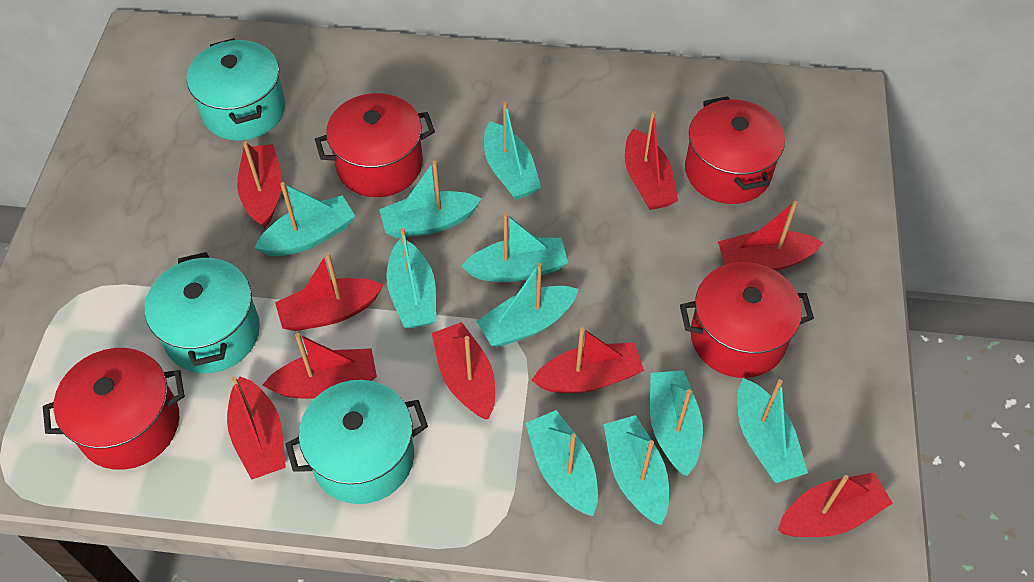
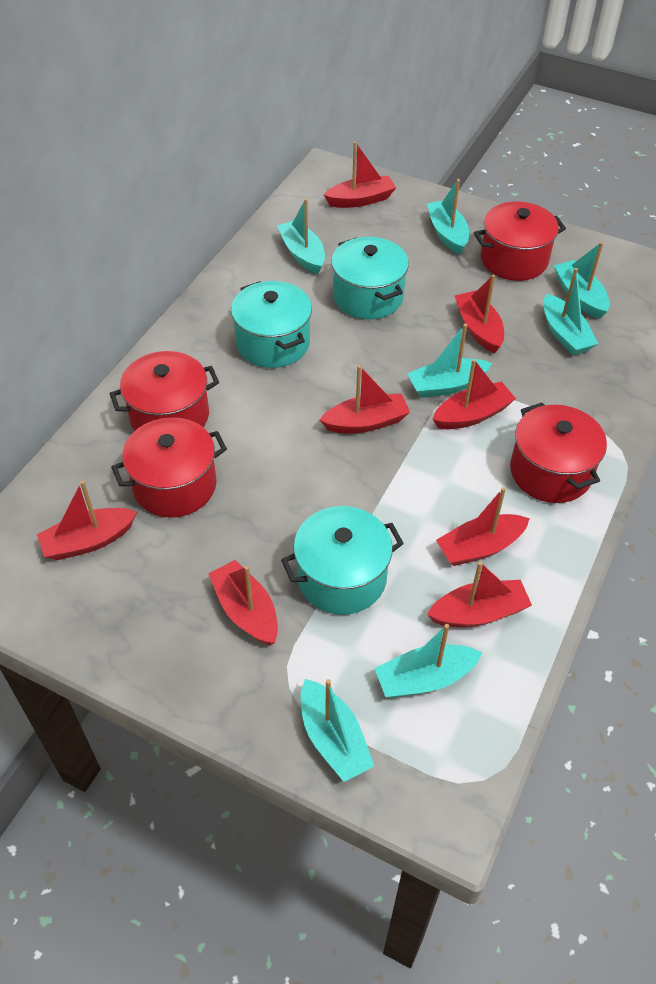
red boat: 9 -> 8
turquoise boat: 10 -> 7

